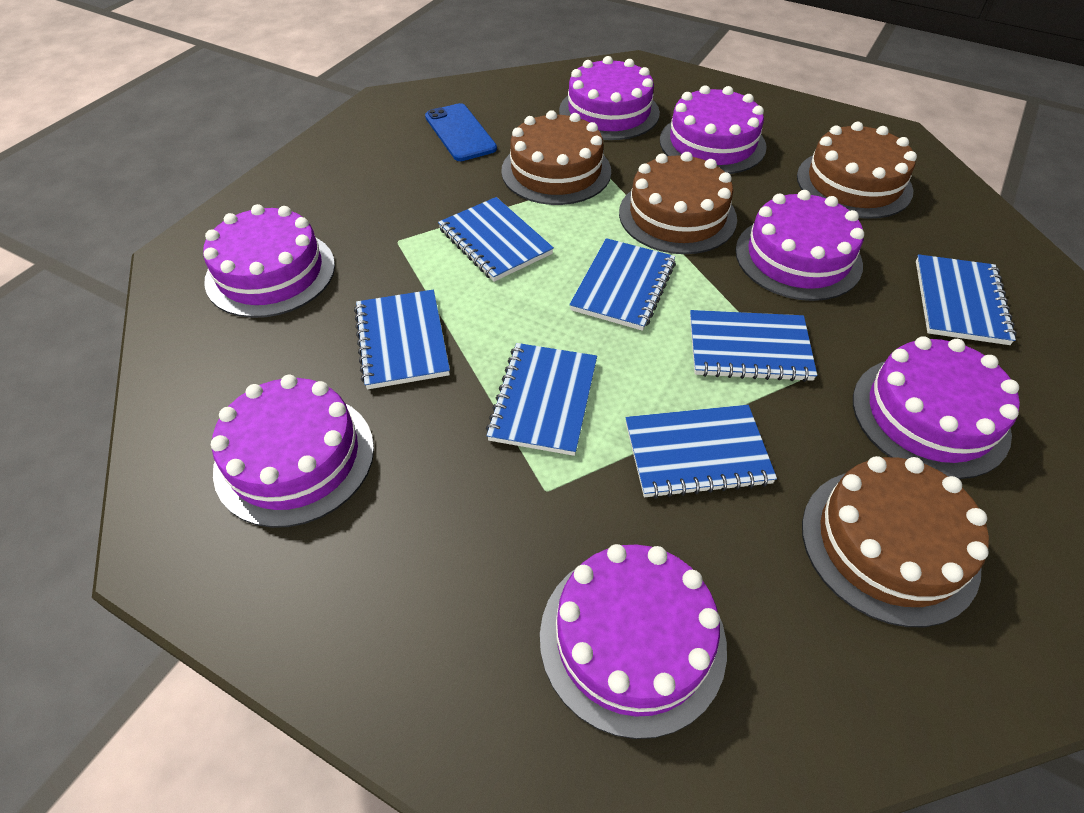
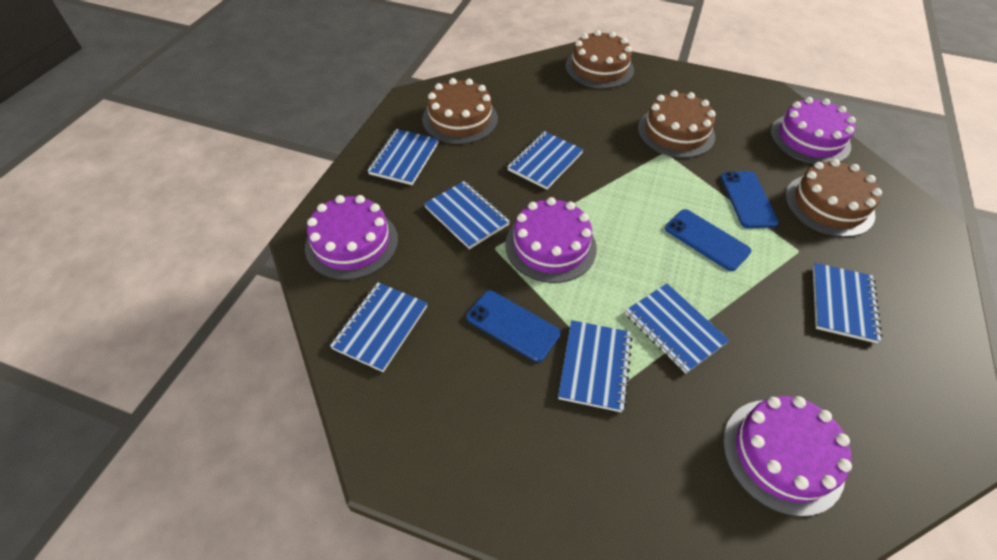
blue phone: 1 -> 3
purple cake: 7 -> 4

